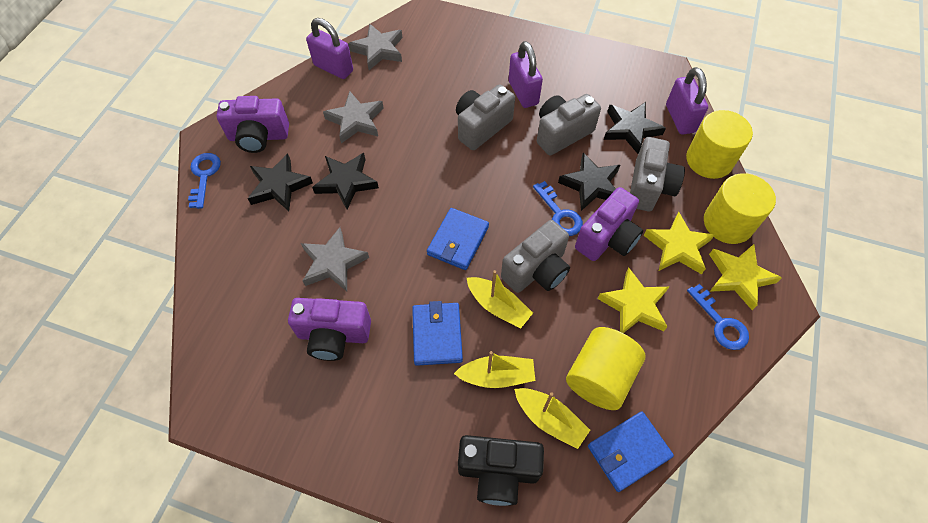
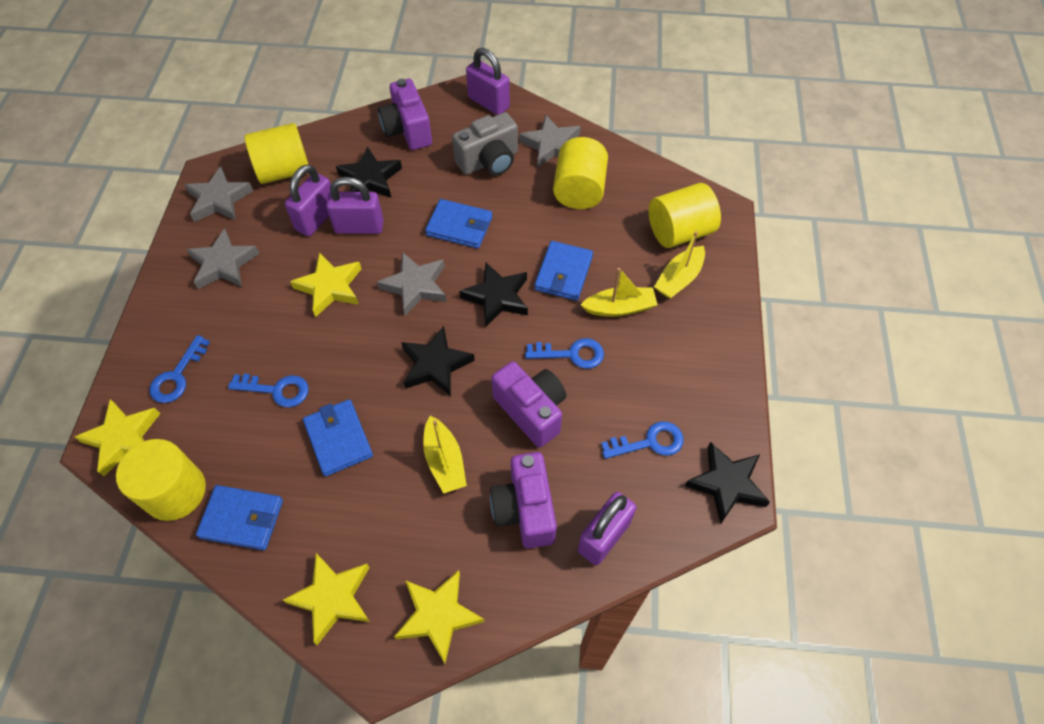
black camera: 1 -> 0
blue key: 3 -> 4
blue wallet: 3 -> 4
grey camera: 4 -> 1
grey star: 3 -> 4
purple padlock: 3 -> 4
yellow cylinder: 3 -> 4
yellow star: 3 -> 4

